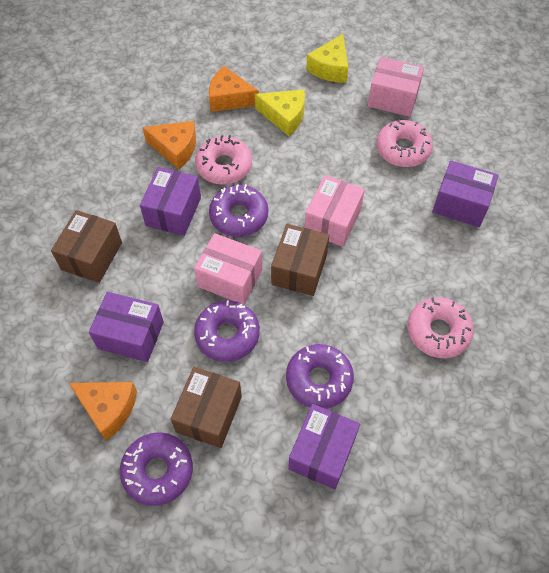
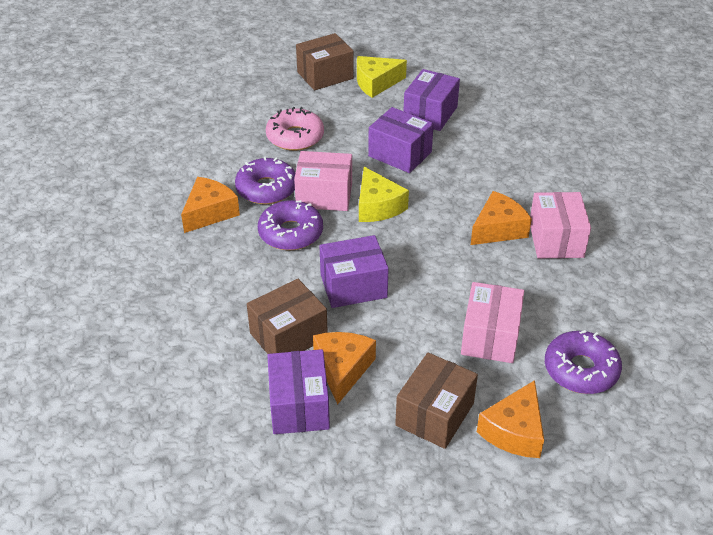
orange cheese: 3 -> 4
pink donut: 3 -> 1
purple donut: 4 -> 3

